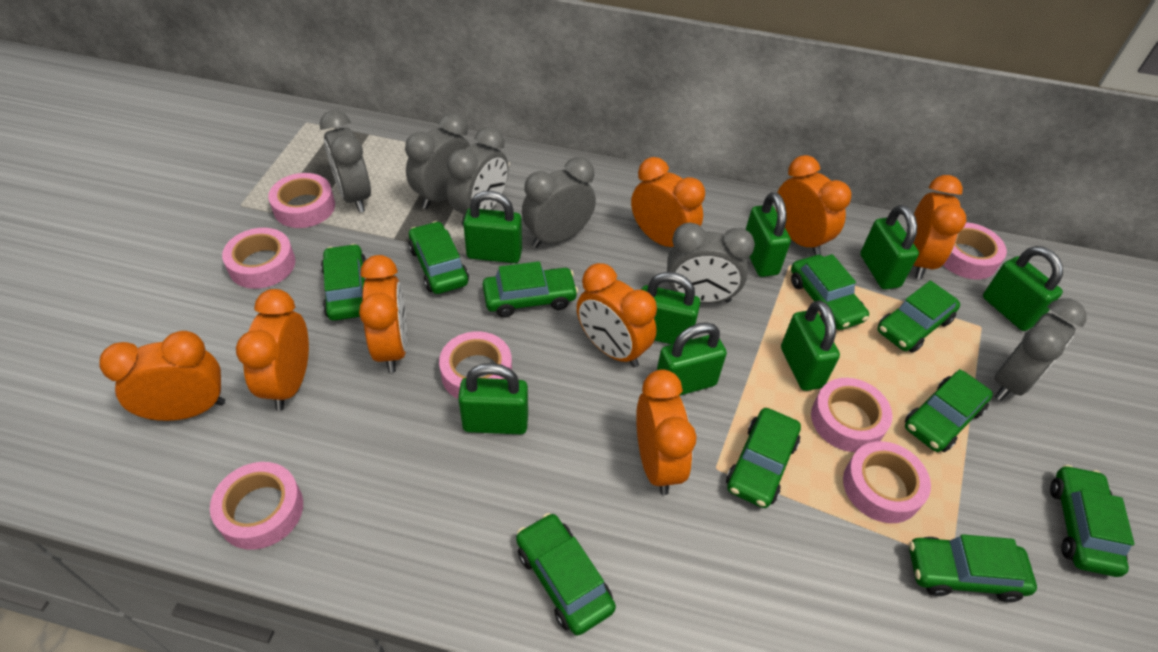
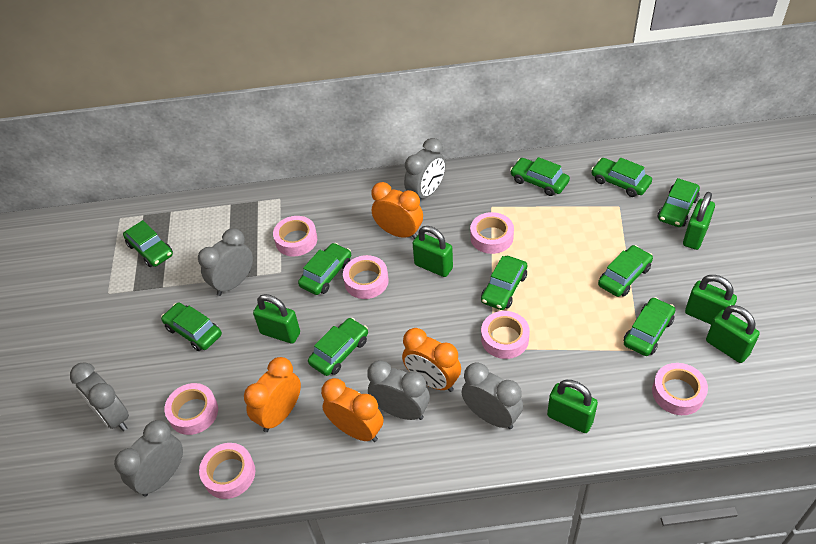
green padlock: 8 -> 6
orange clock: 8 -> 4

